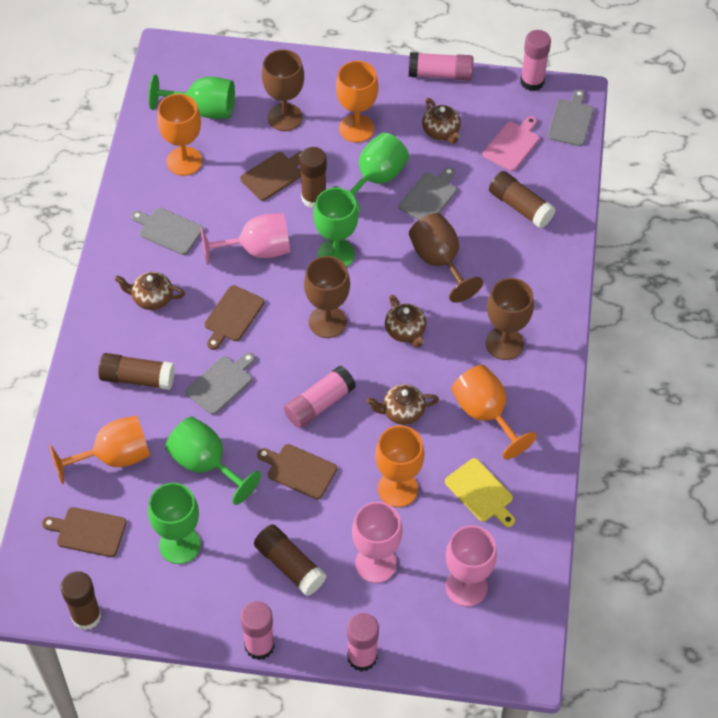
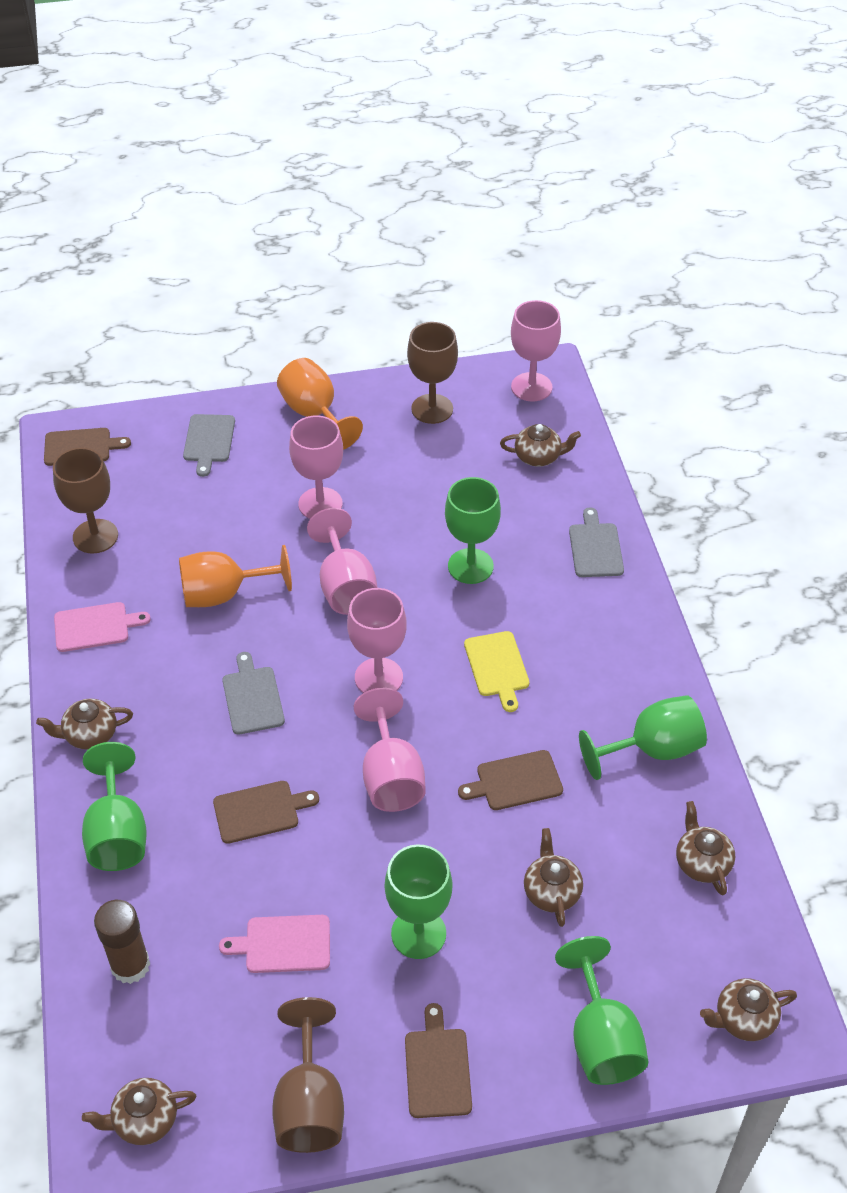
brown glue stick: 5 -> 1
brown goblet: 4 -> 3
brown teapot: 4 -> 6
grey cutting board: 4 -> 3
orange goblet: 5 -> 2
pink cutting board: 1 -> 2
pink glue stick: 5 -> 0
pink goblet: 3 -> 5

